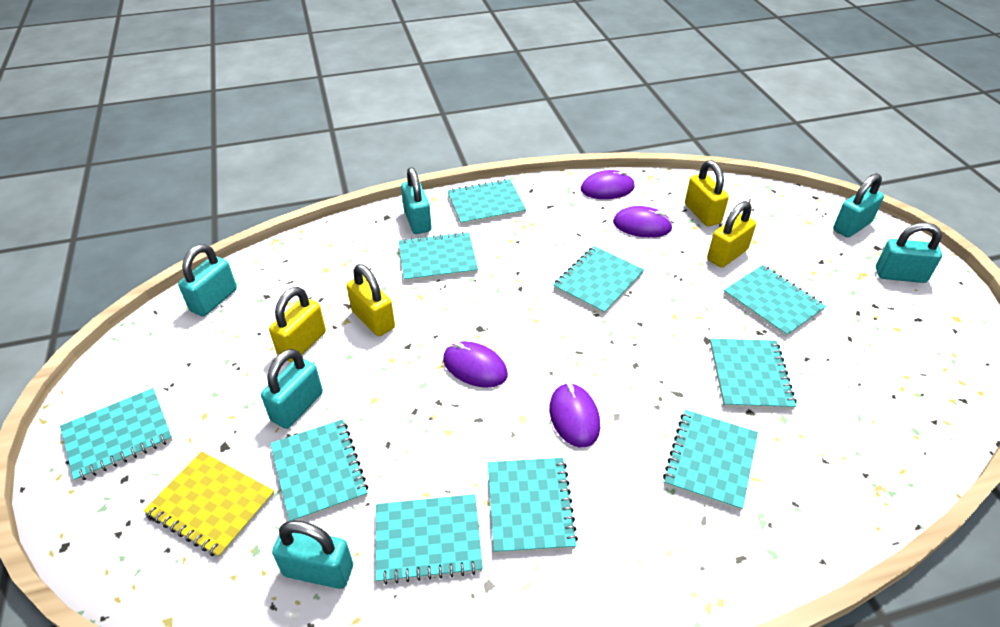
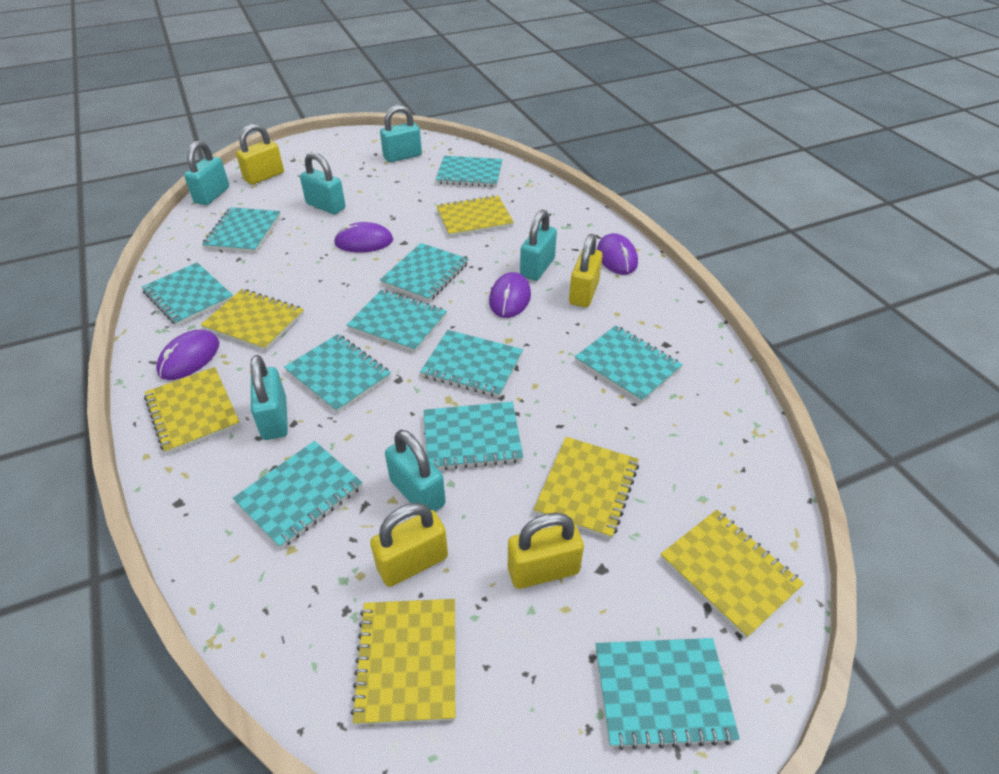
turquoise notebook: 10 -> 11
yellow notebook: 1 -> 6

